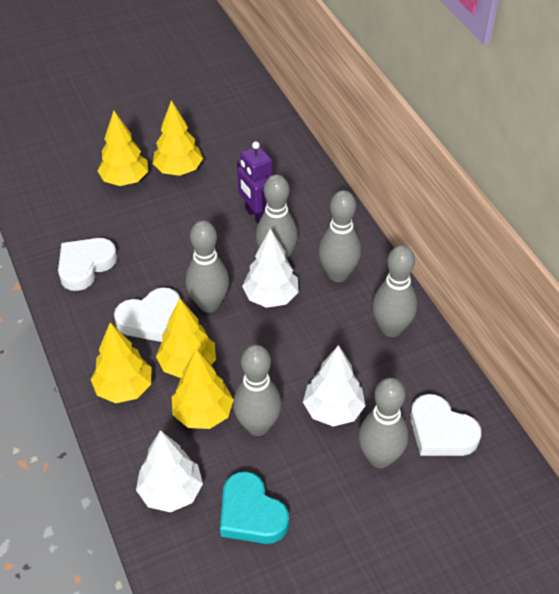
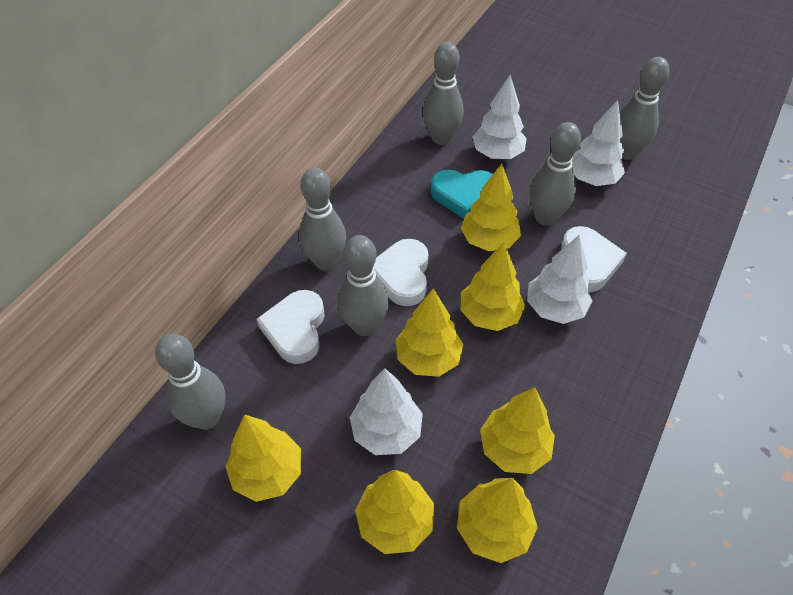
purple robot: 1 -> 0
white tree: 3 -> 4
yellow tree: 5 -> 7

